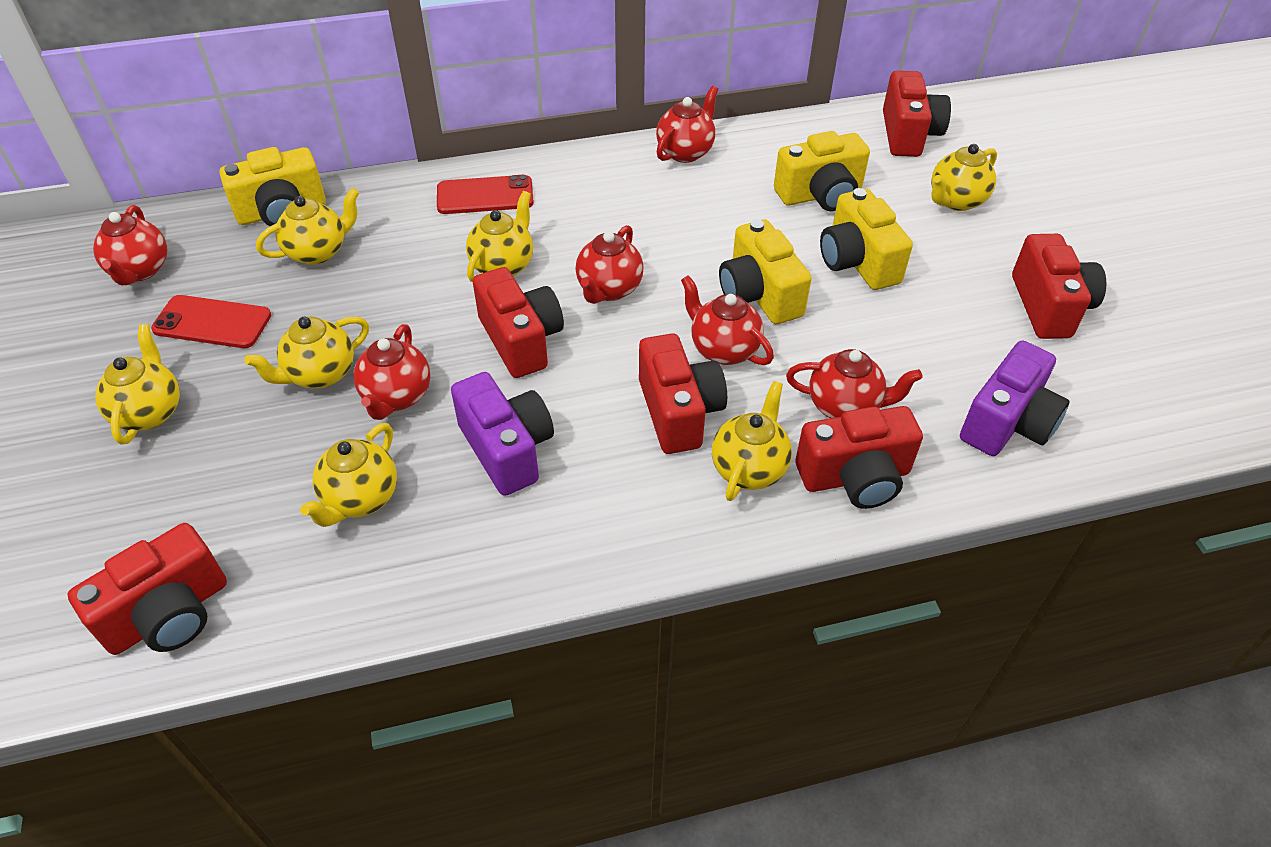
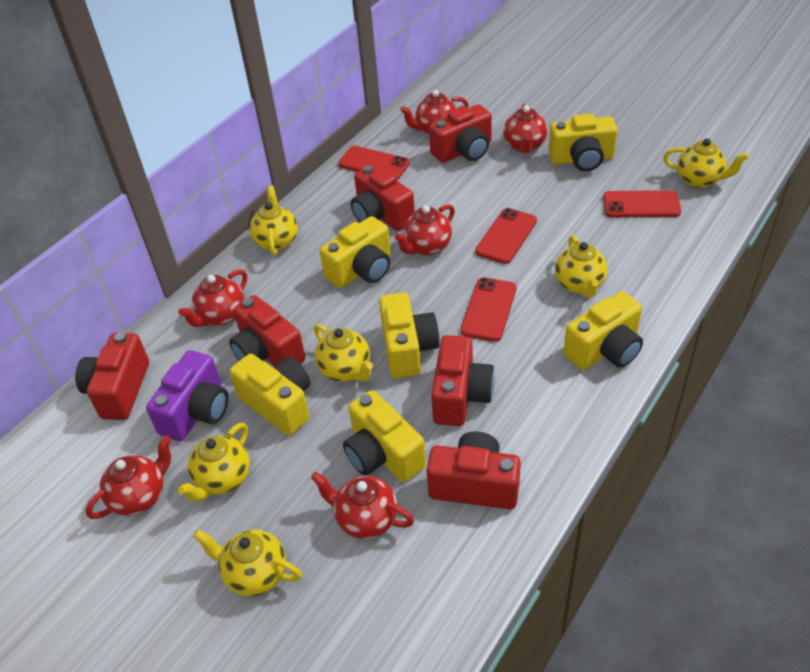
purple camera: 2 -> 1
red phone: 2 -> 4
yellow camera: 4 -> 6
yellow teapot: 7 -> 6

